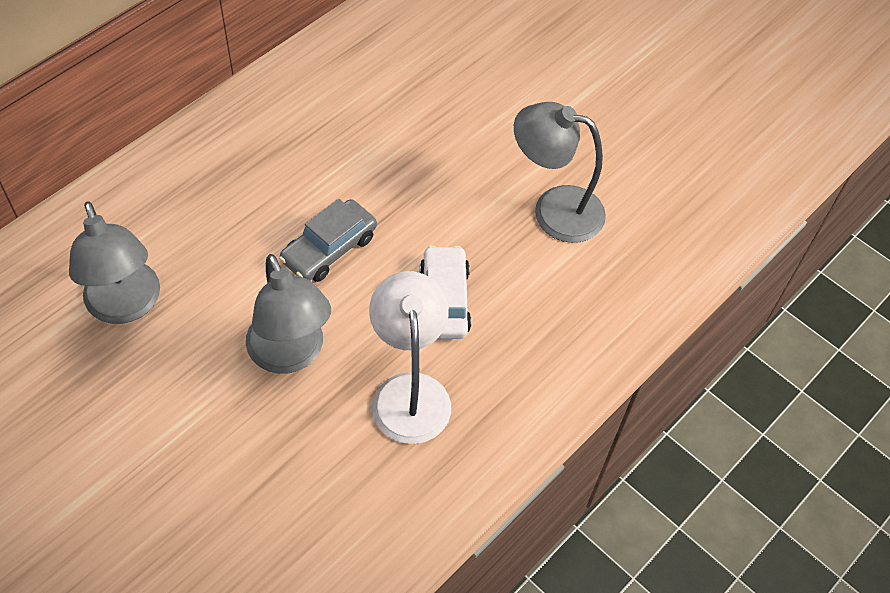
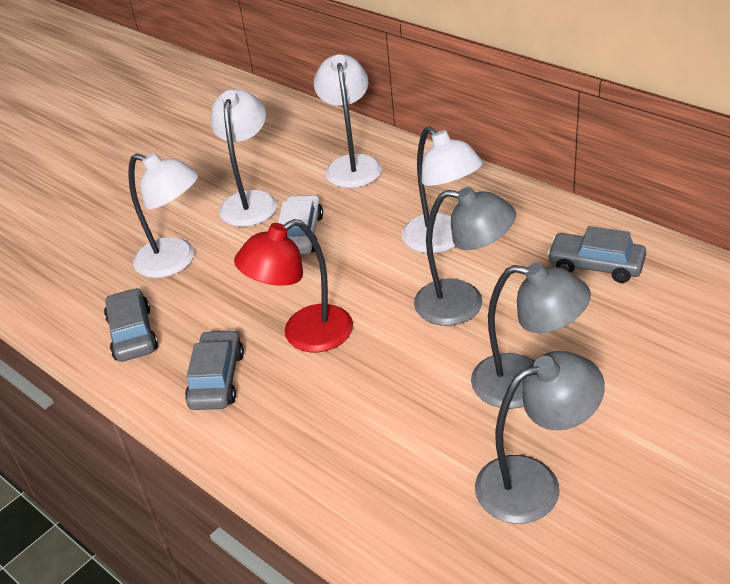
grey car: 1 -> 3
red lamp: 0 -> 1
white lamp: 1 -> 4

